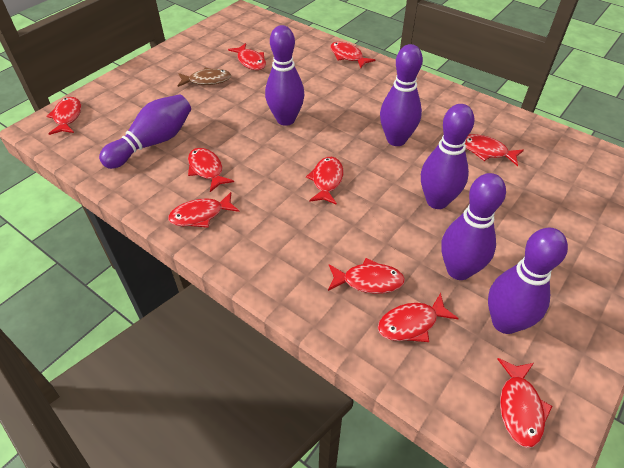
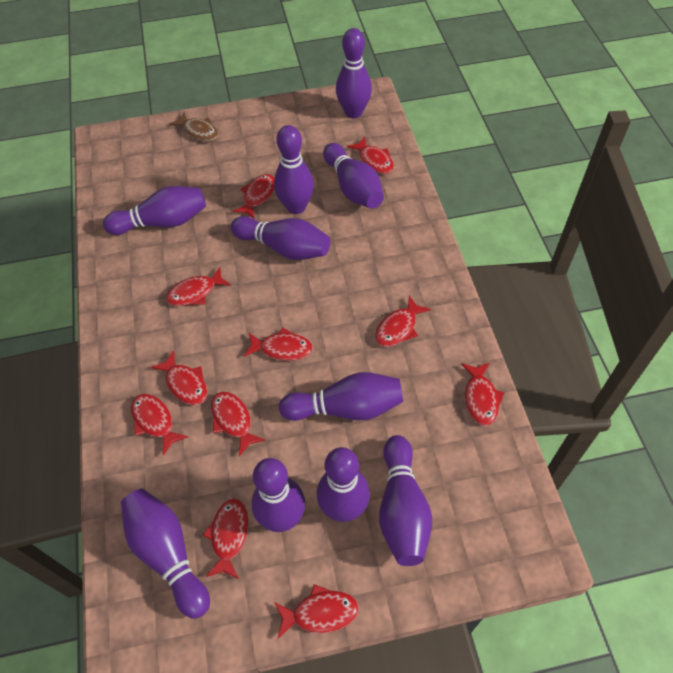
purple bowling pin: 6 -> 10
red fish: 10 -> 11

